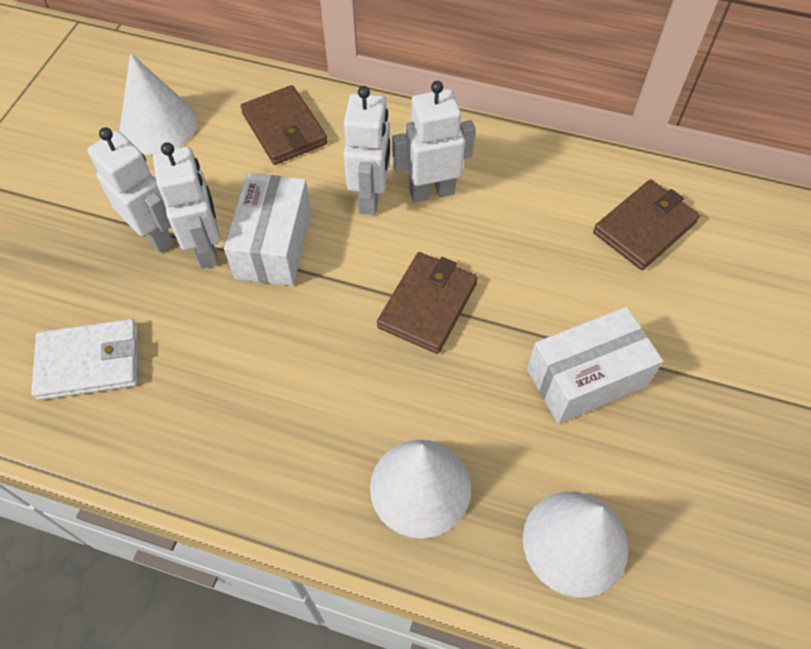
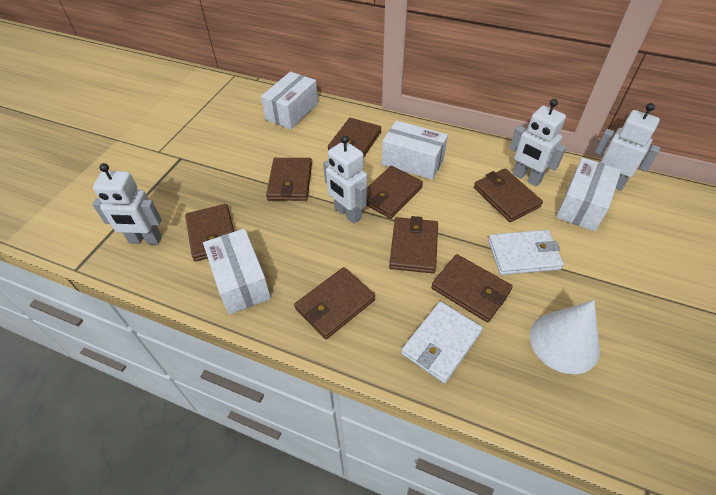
brown wallet: 3 -> 8
white box: 2 -> 4
white cone: 3 -> 1
white wallet: 1 -> 2

